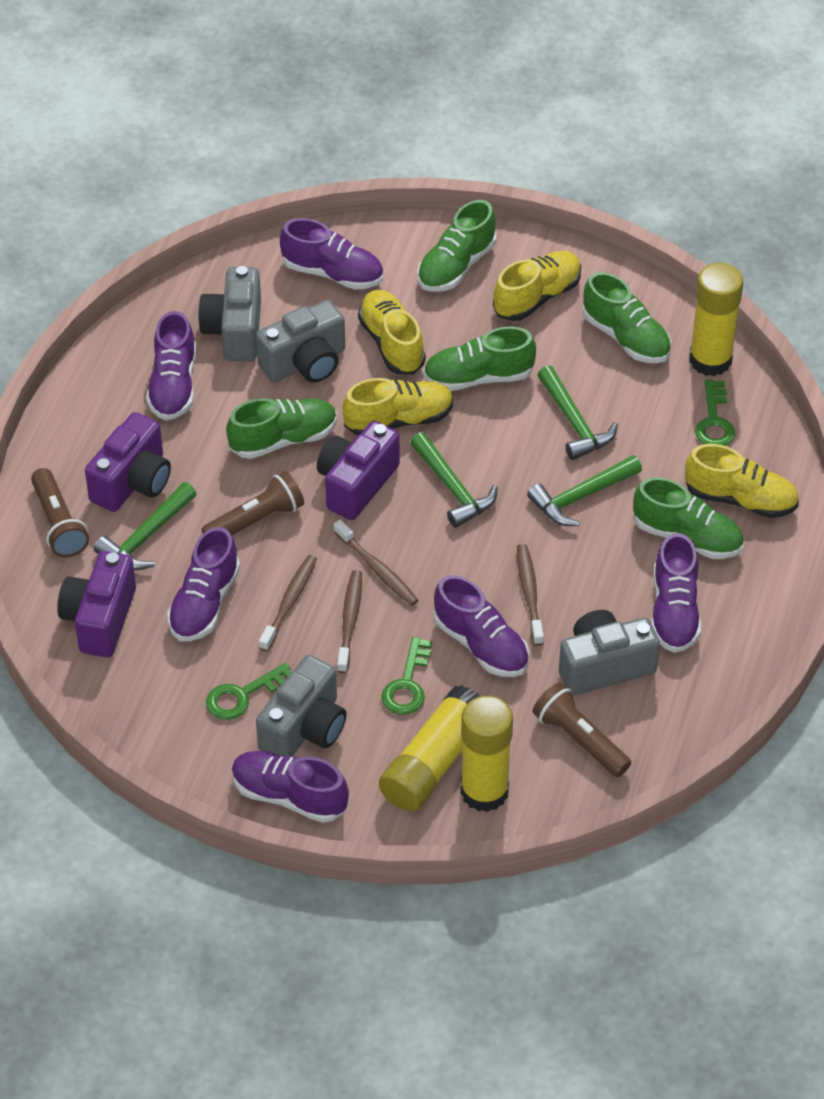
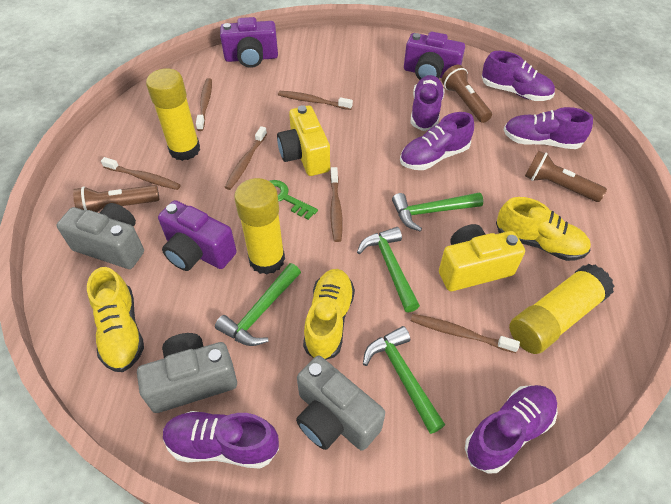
brown toothbrush: 4 -> 6
green key: 3 -> 1
green shoe: 5 -> 0
grey camera: 4 -> 3
yellow camera: 0 -> 2
yellow shoe: 4 -> 3

